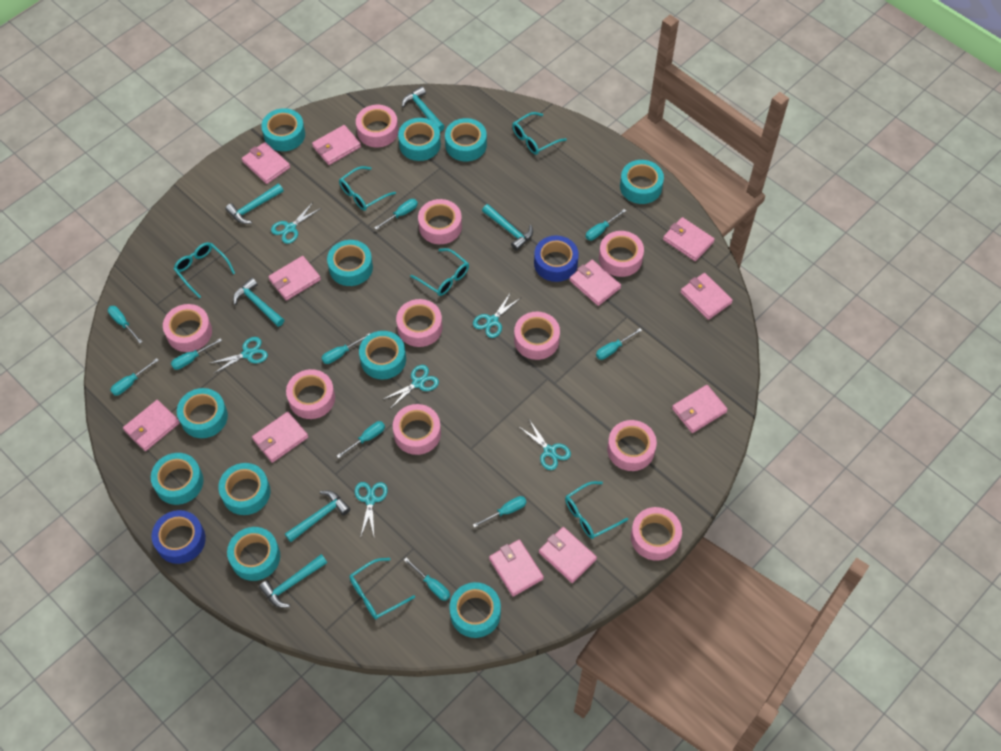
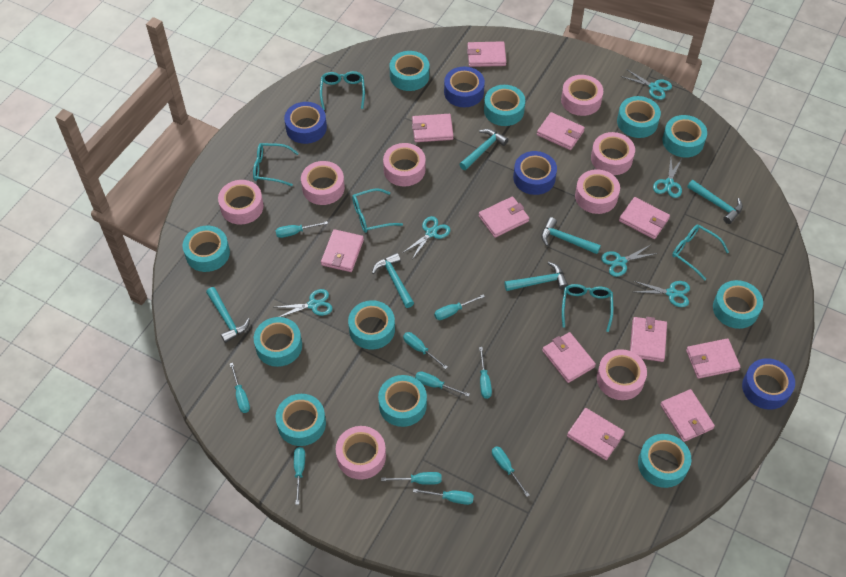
blue tape: 2 -> 4
pink tape: 10 -> 8
turquoise glasses: 6 -> 5

